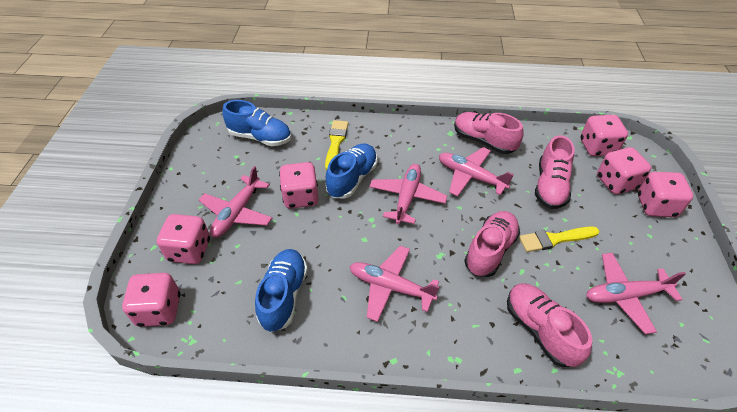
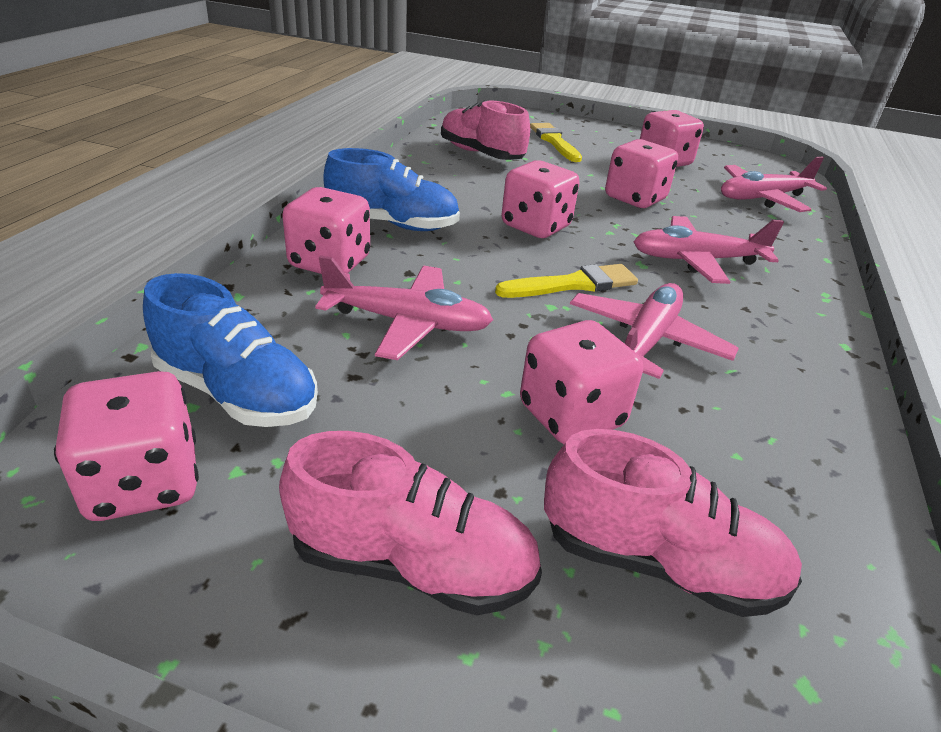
blue shoe: 3 -> 2
pink plane: 5 -> 4
pink shoe: 4 -> 3

